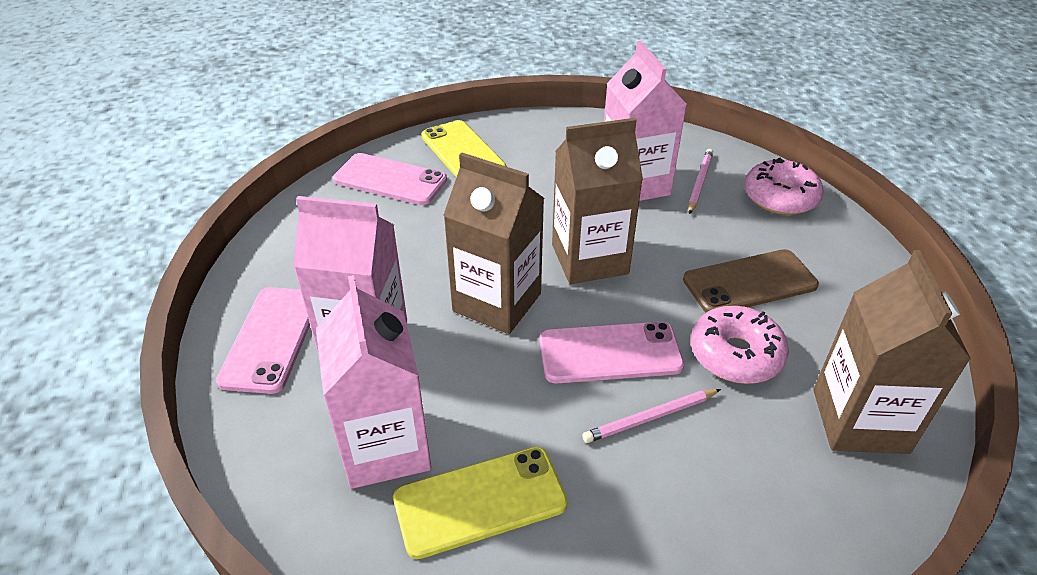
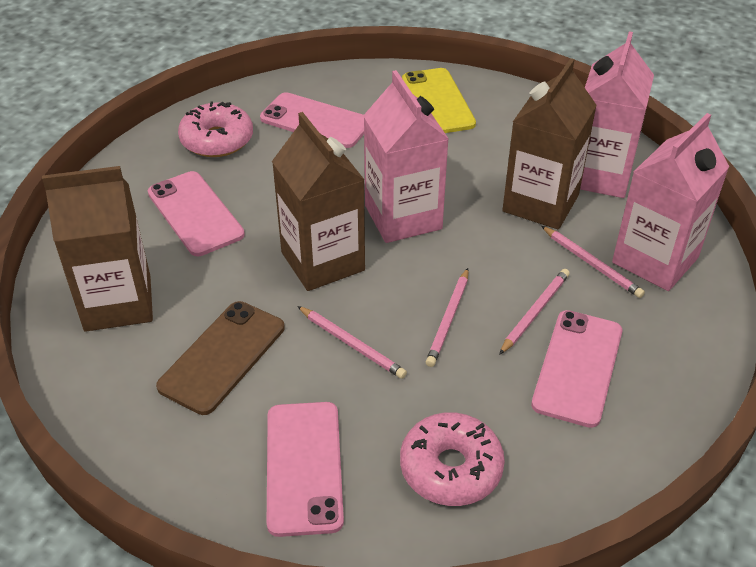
pink pencil: 2 -> 4
pink phone: 3 -> 4
yellow phone: 2 -> 1

